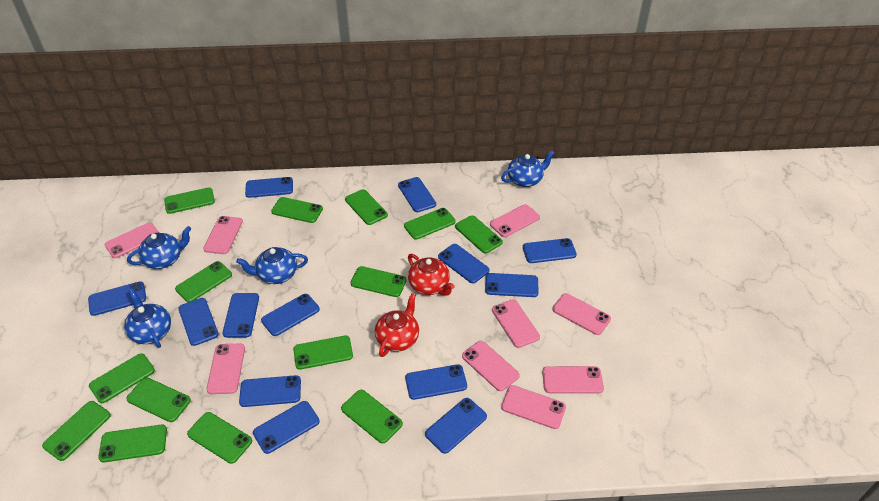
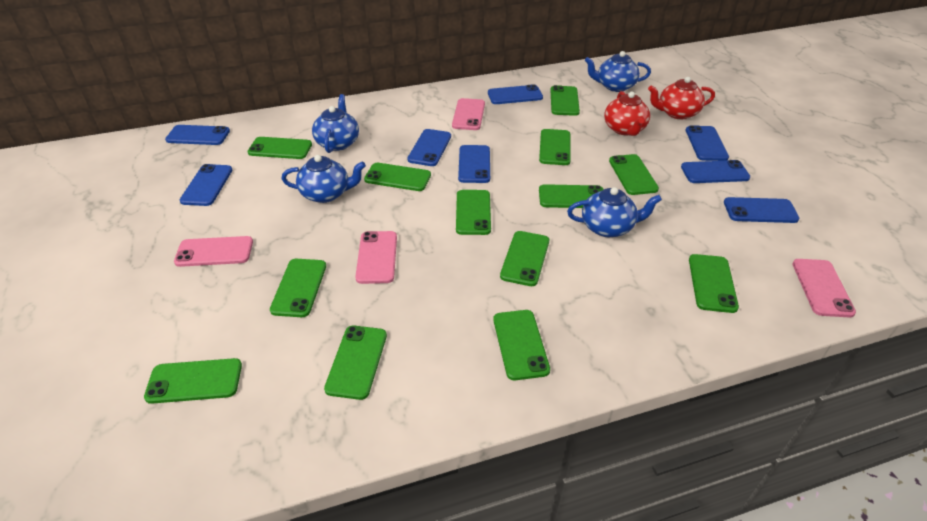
blue phone: 13 -> 8
green phone: 14 -> 13
pink phone: 9 -> 4

